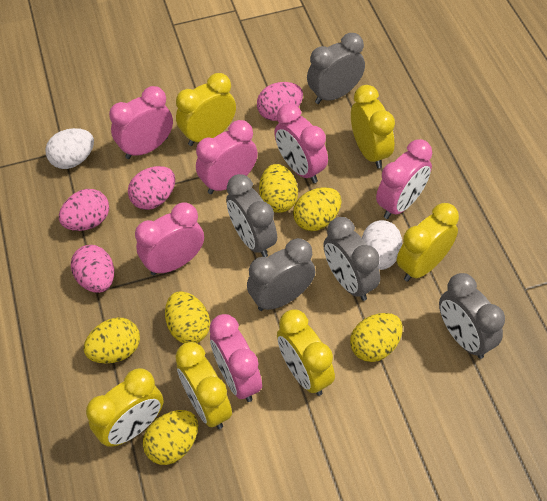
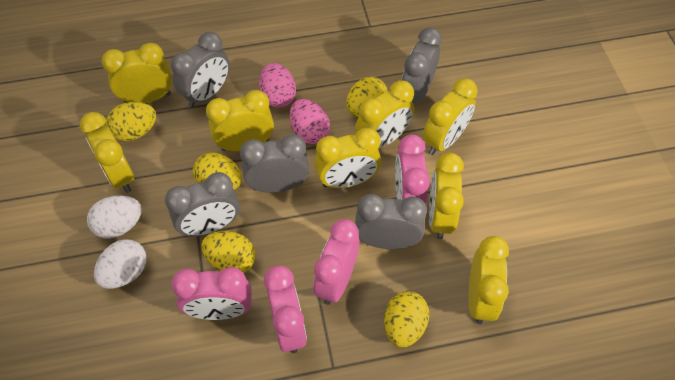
pink clock: 6 -> 4
pink egg: 4 -> 2
yellow clock: 6 -> 8
yellow egg: 6 -> 5

